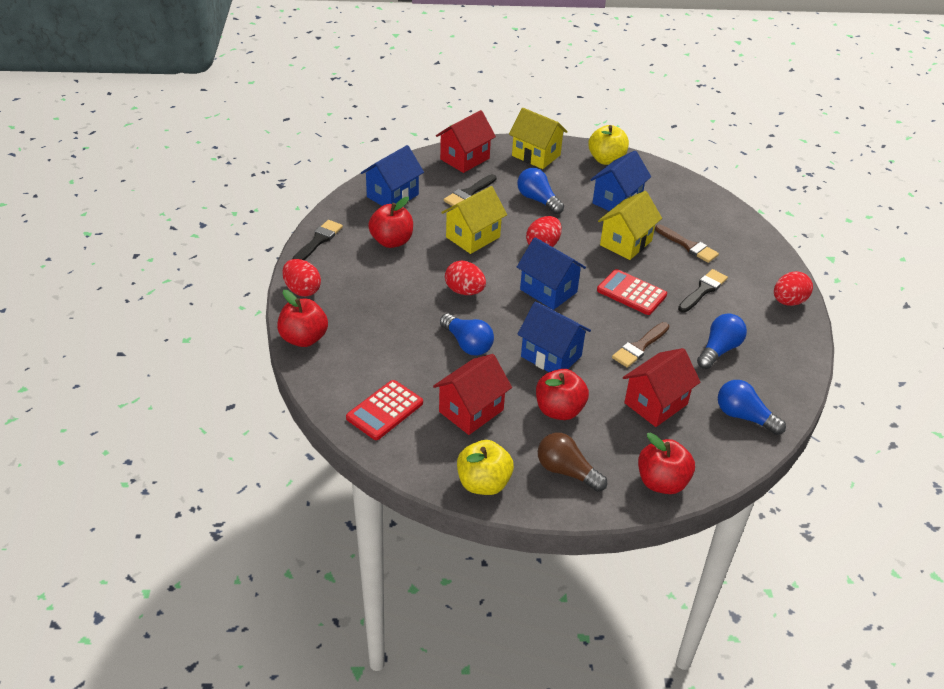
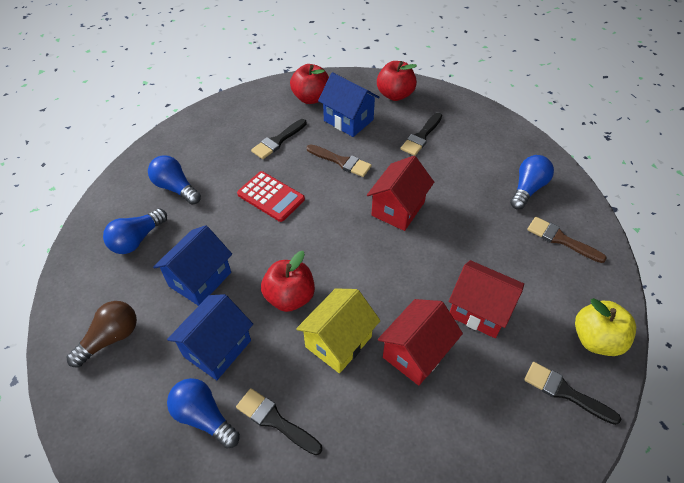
black brush: 3 -> 4
blue house: 4 -> 3
red apple: 4 -> 3
red calculator: 2 -> 1
red egg: 4 -> 0
yellow apple: 2 -> 1
yellow house: 3 -> 1

